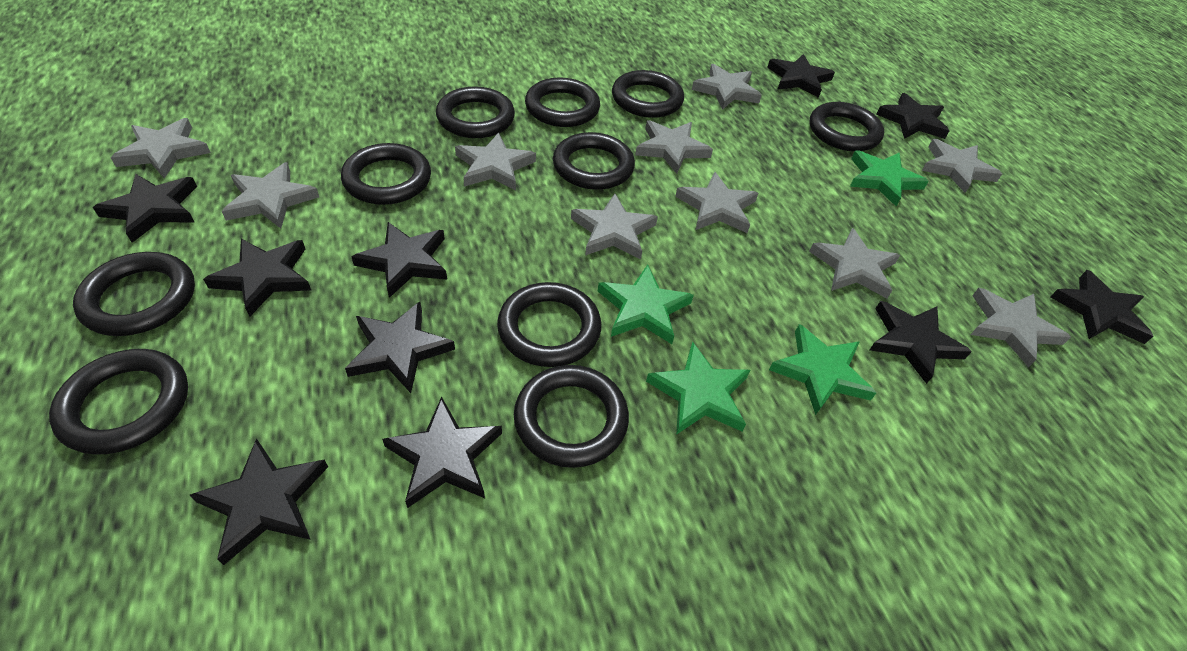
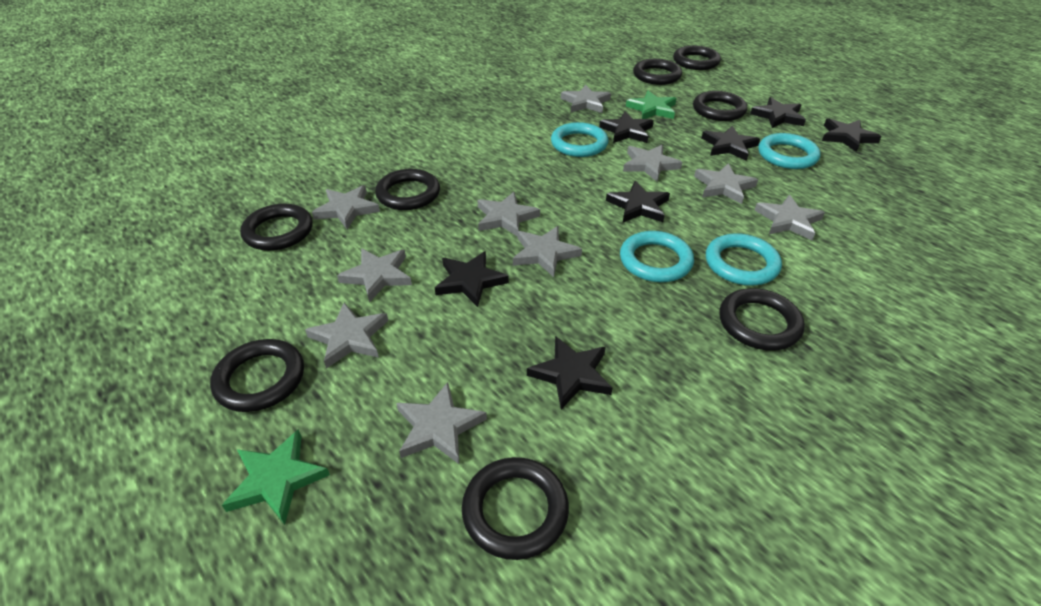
black ring: 10 -> 8
black star: 10 -> 7
green star: 4 -> 2
turquoise ring: 0 -> 4

